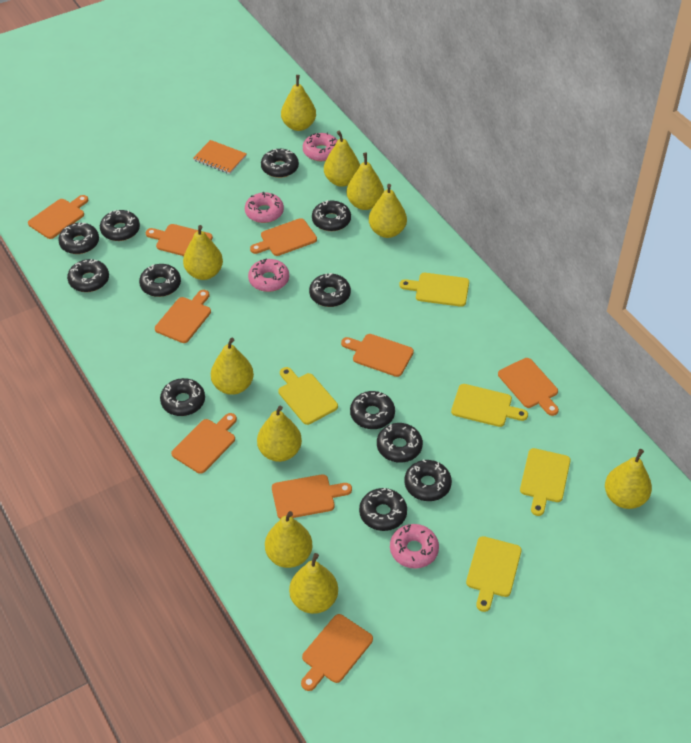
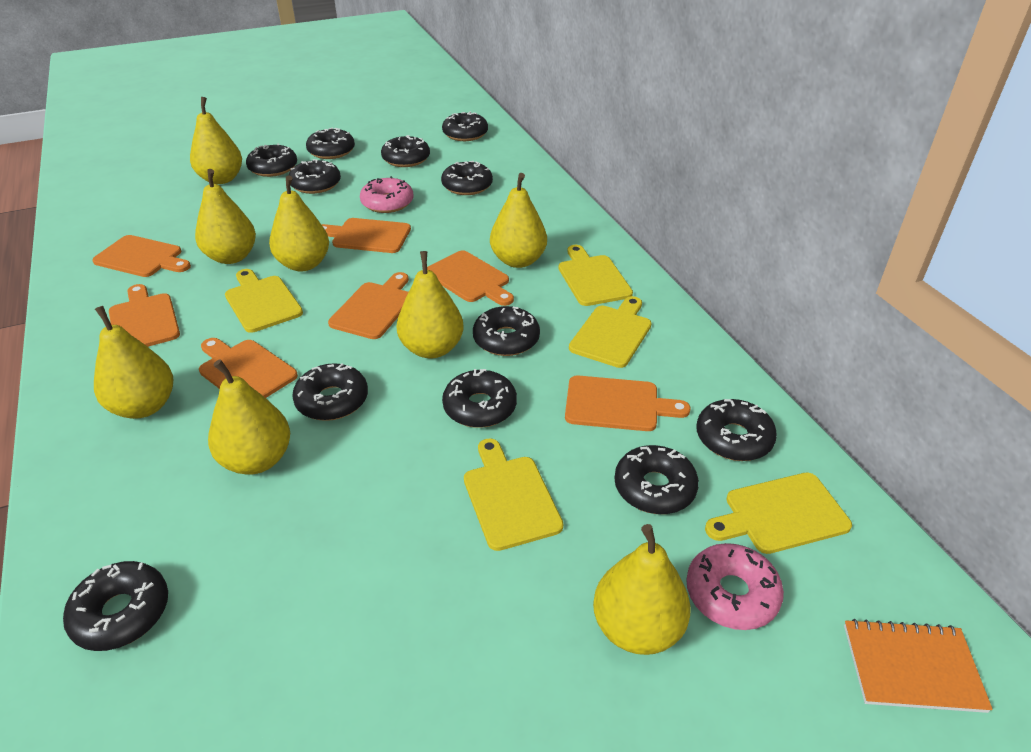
orange cutting board: 9 -> 7
pink donut: 4 -> 2
yellow pear: 10 -> 8

